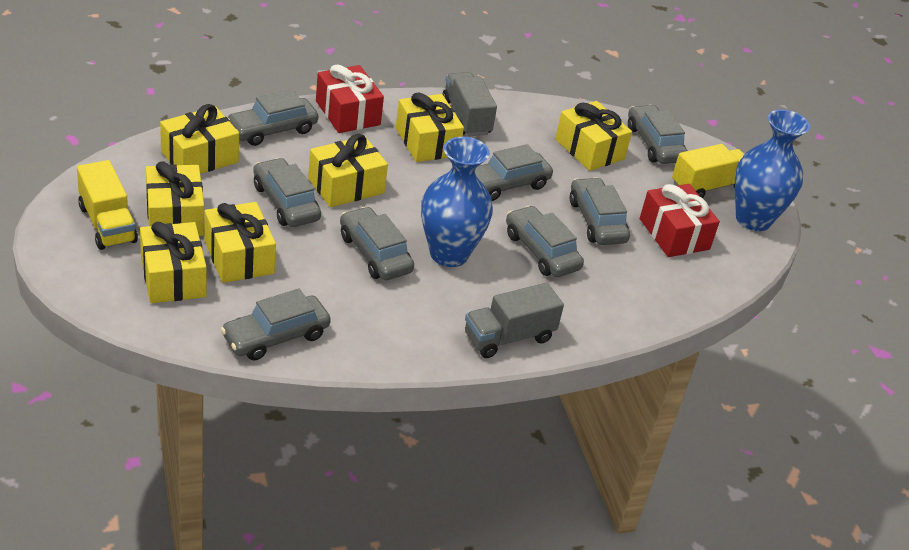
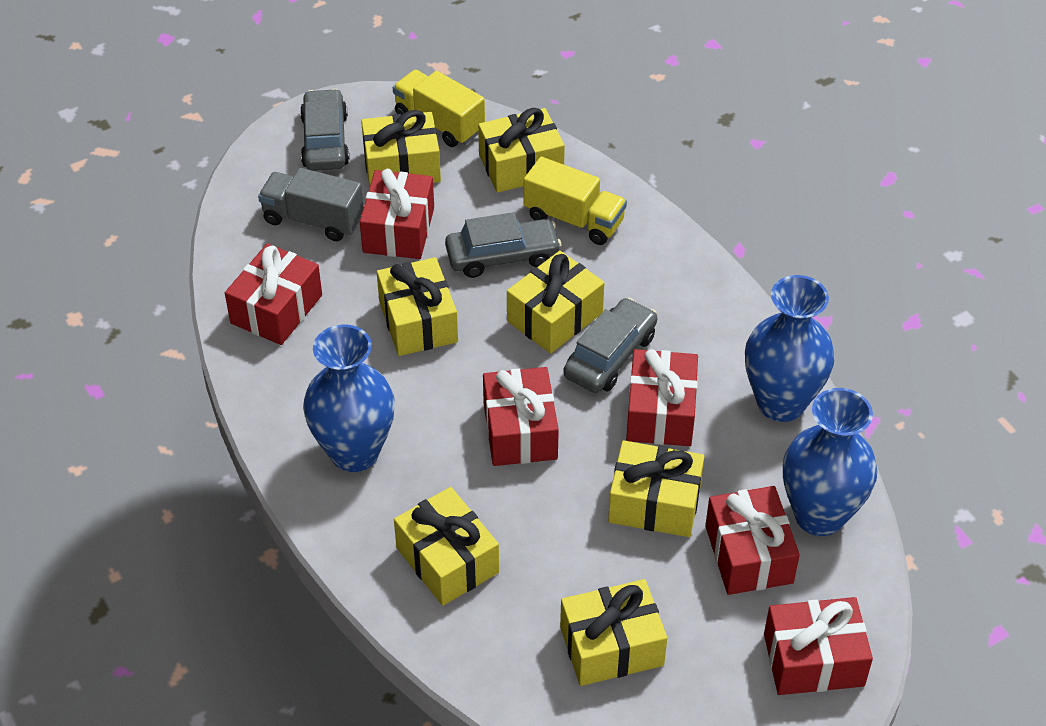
blue vase: 2 -> 3
grey car: 8 -> 3
grey truck: 2 -> 1
red gift: 2 -> 6

